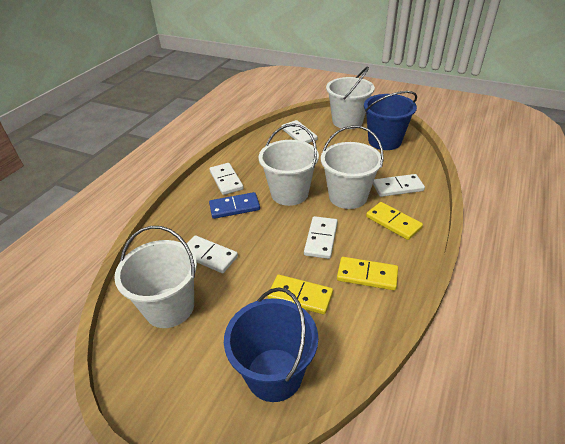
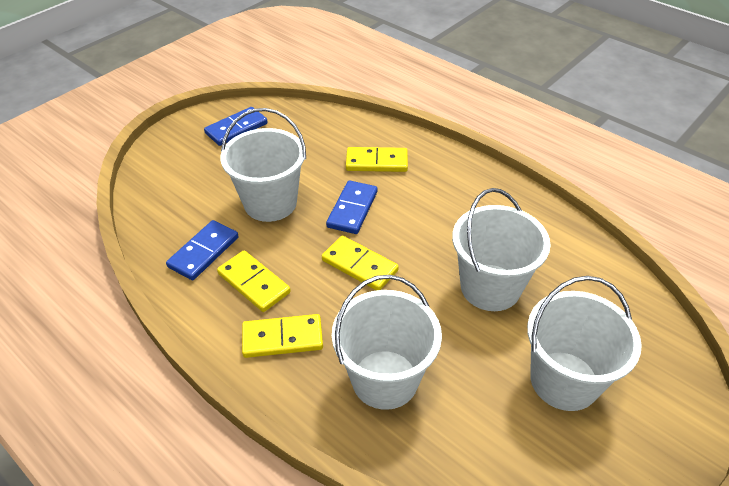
blue bucket: 2 -> 0
blue domino: 1 -> 3
white domino: 5 -> 0
yellow domino: 3 -> 4

